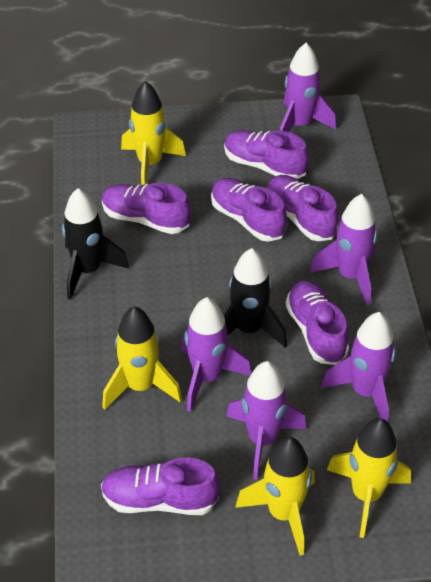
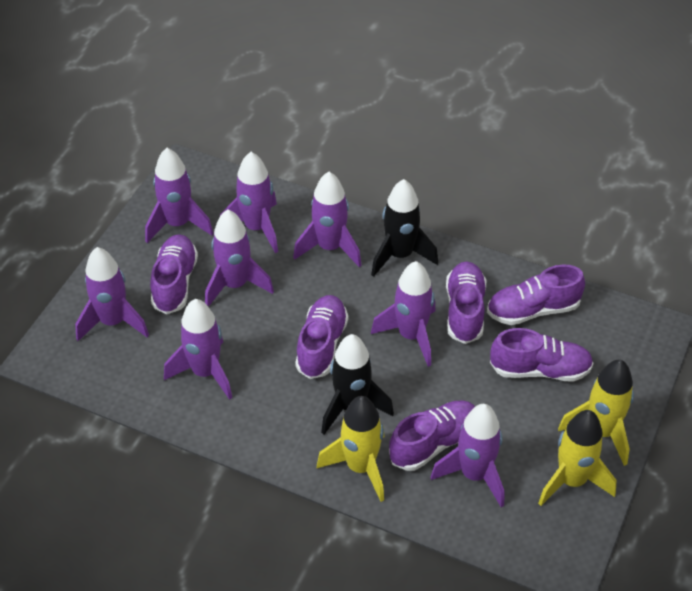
purple rocket: 5 -> 8
yellow rocket: 4 -> 3

